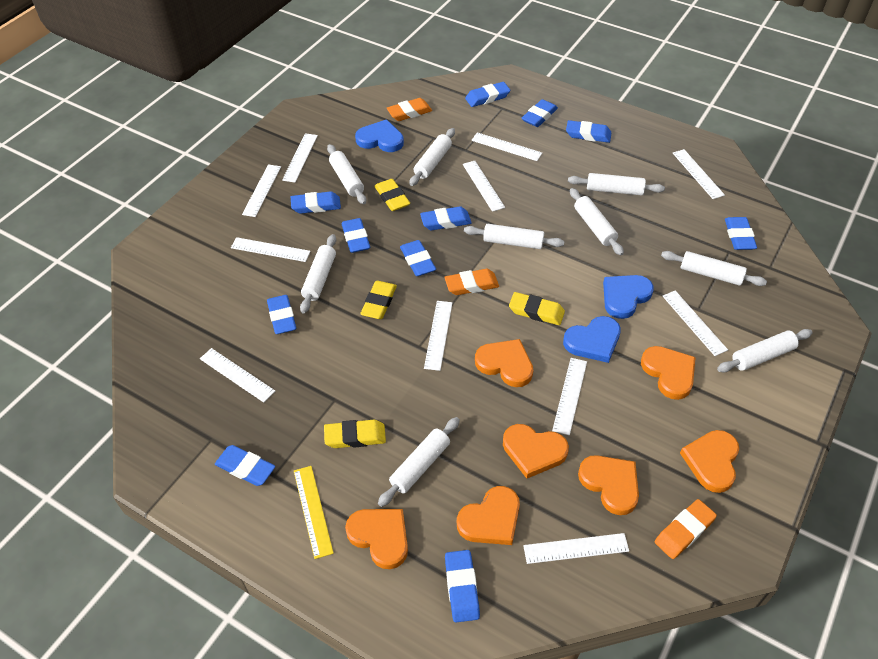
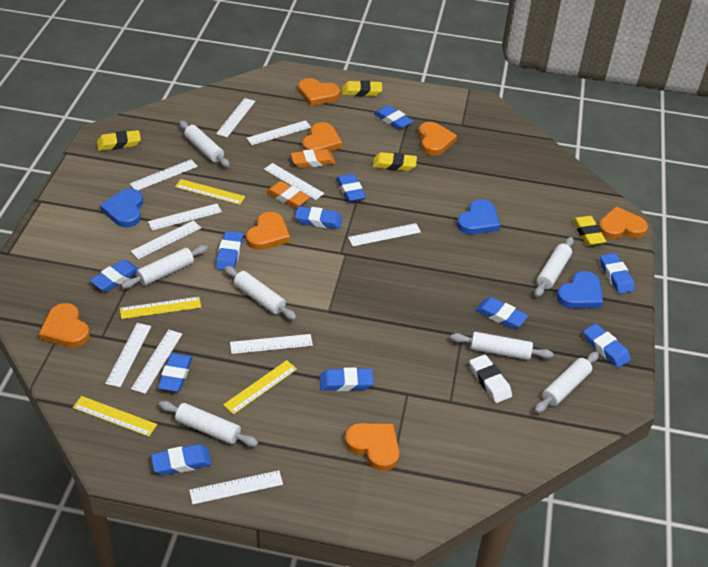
orange eraser: 3 -> 2
white eraser: 0 -> 1
white rolling pin: 9 -> 7
yellow ruler: 1 -> 4

